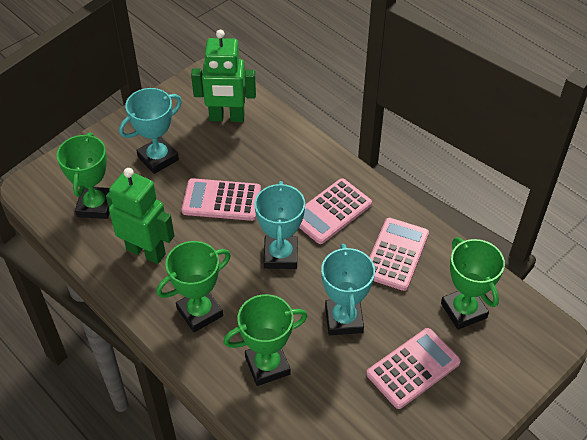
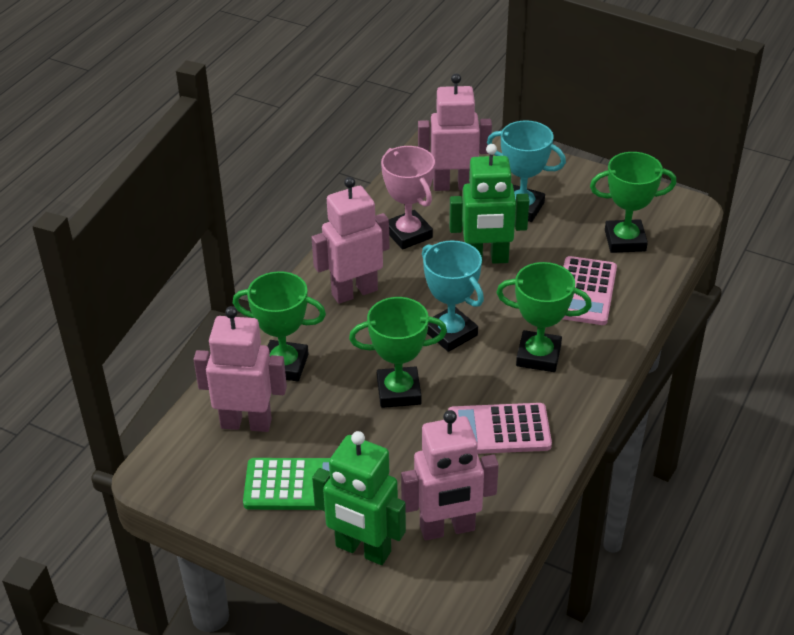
green calculator: 0 -> 1
pink calculator: 4 -> 2
pink robot: 0 -> 4
pink trophy: 0 -> 1
turquoise trophy: 3 -> 2

